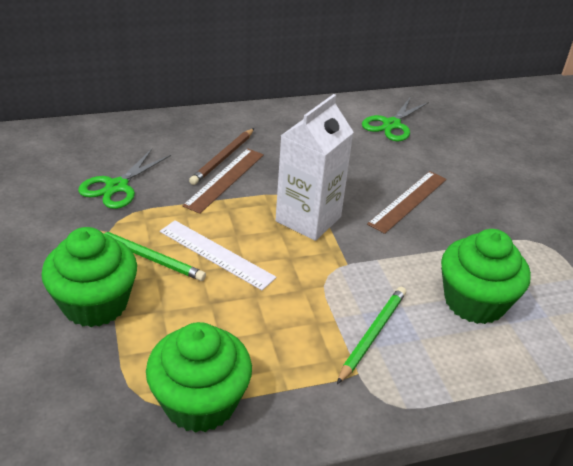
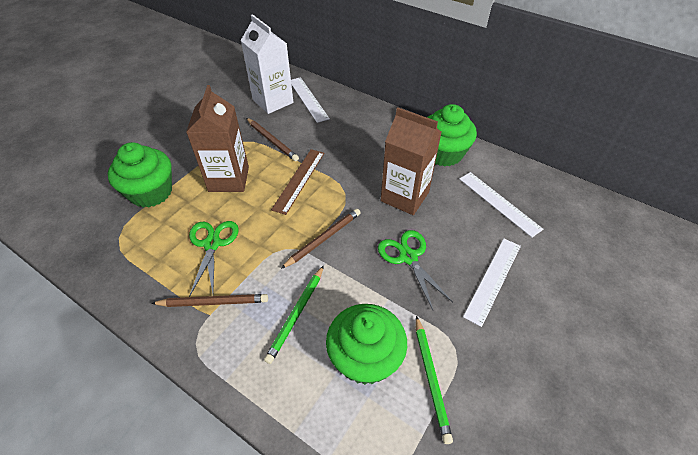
brown carton: 0 -> 2
brown pencil: 1 -> 3
brown ruler: 2 -> 1
white ruler: 1 -> 3

